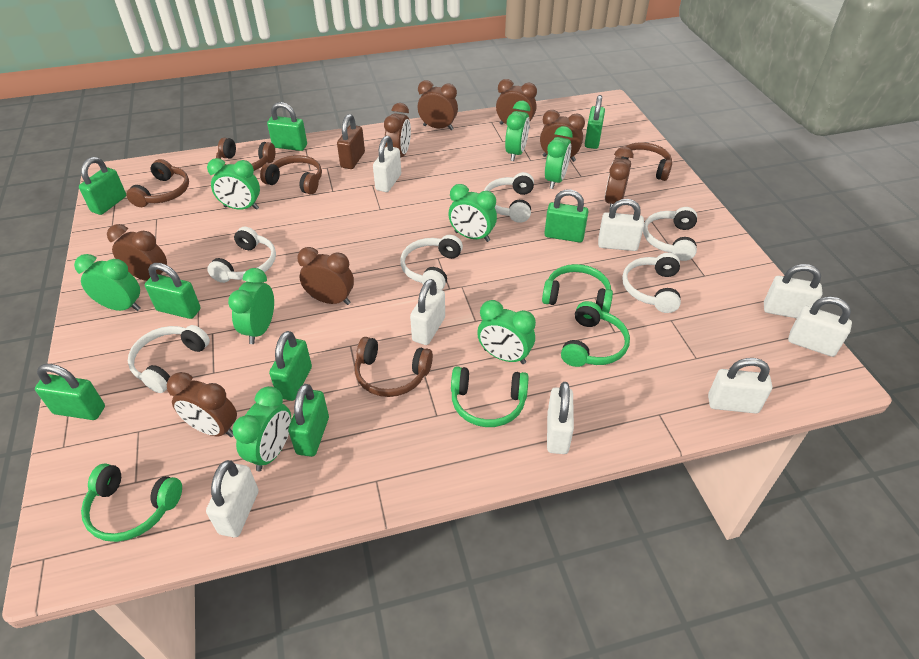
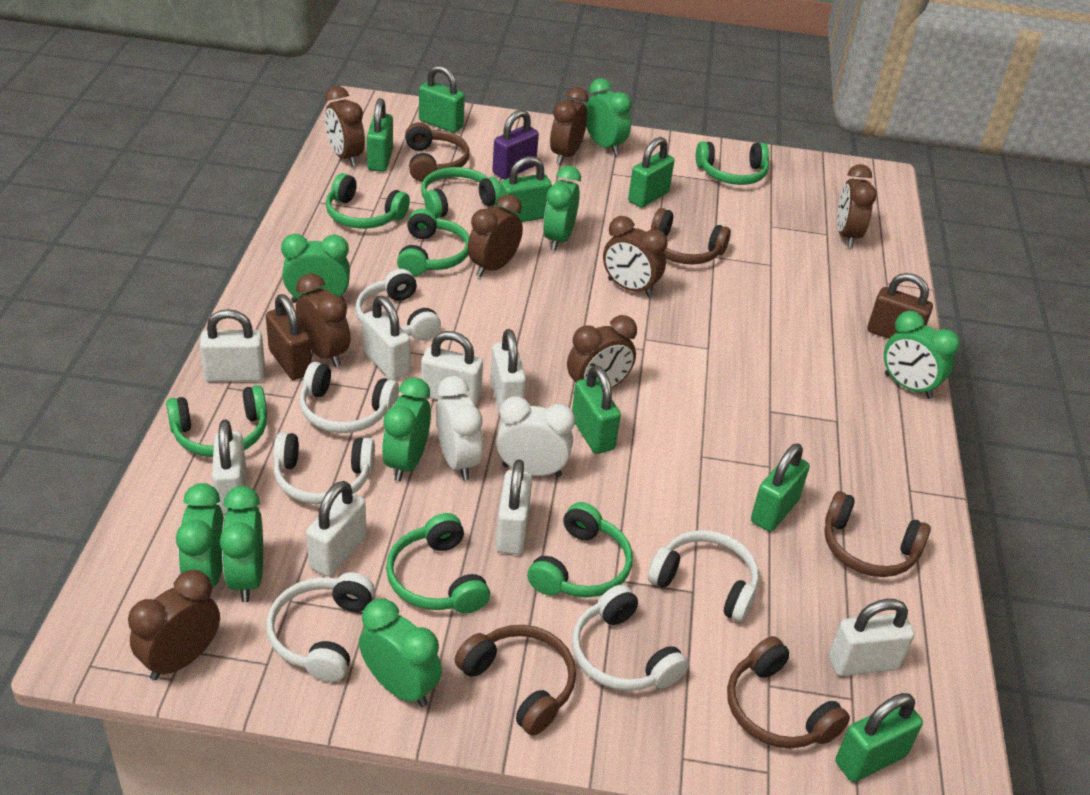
brown padlock: 1 -> 2
green headphones: 4 -> 7
green padlock: 8 -> 7
purple padlock: 0 -> 1
white clock: 0 -> 2

